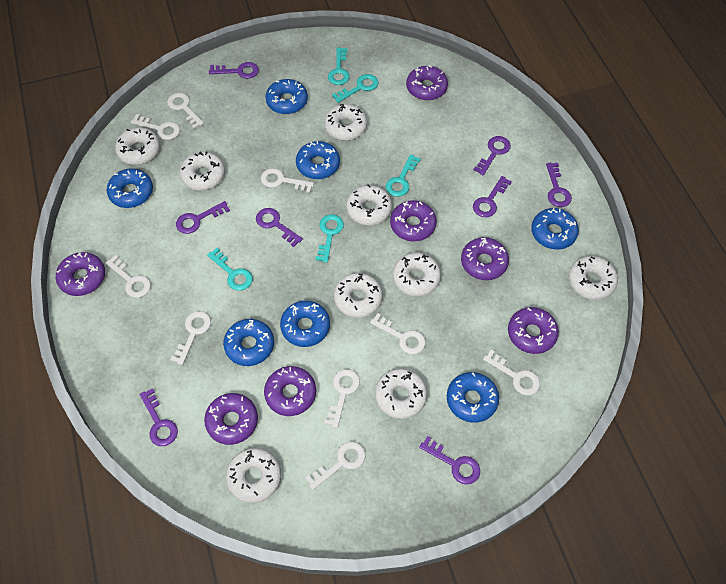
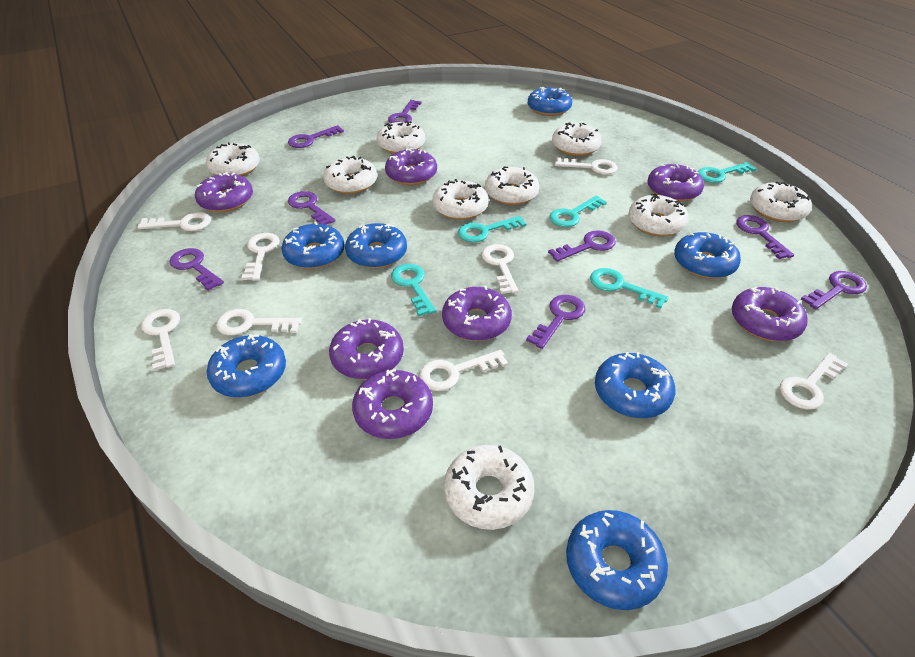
white key: 9 -> 8

